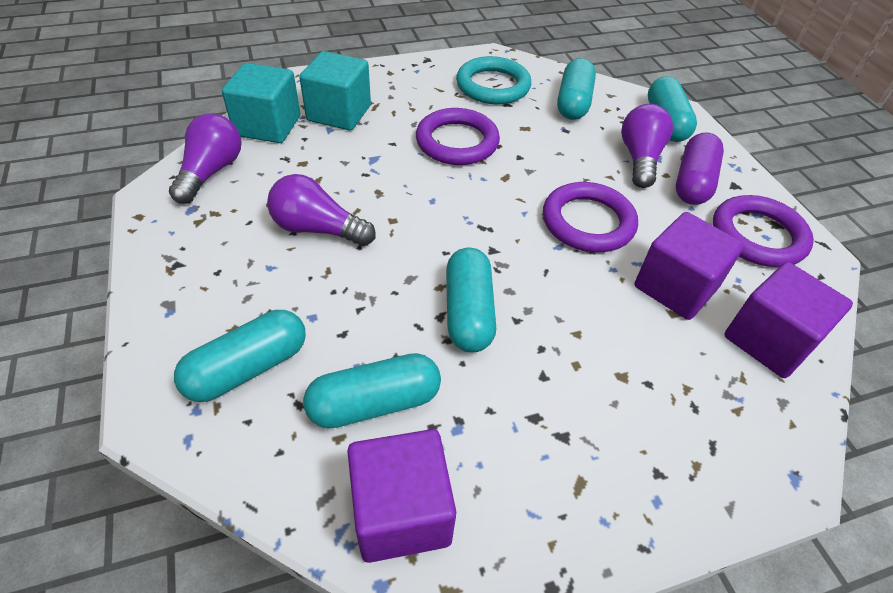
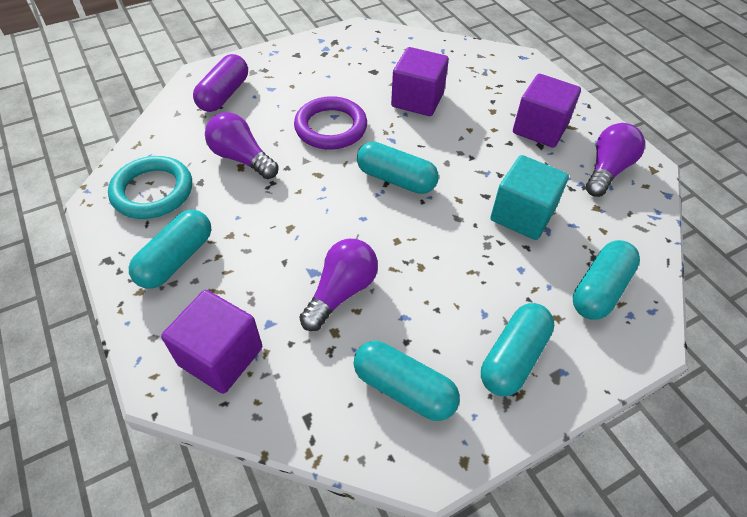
purple ring: 3 -> 1
turquoise cube: 2 -> 1

